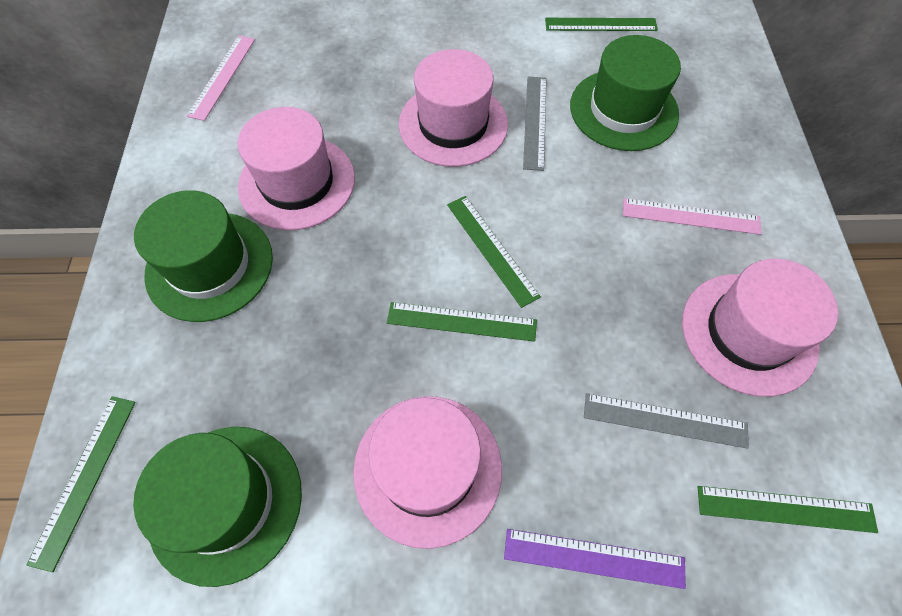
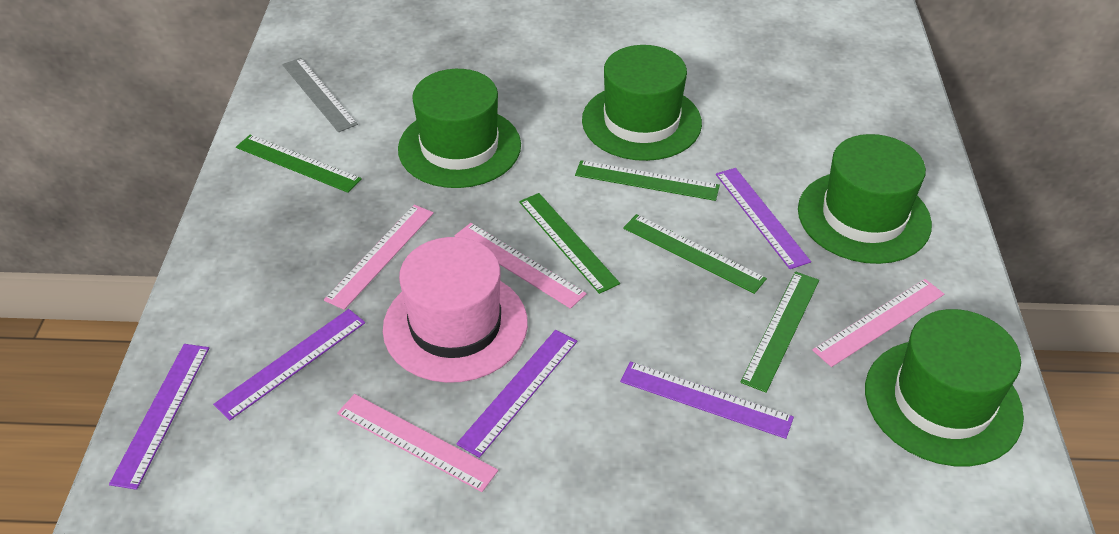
green hat: 3 -> 4
grey ruler: 2 -> 1
pink hat: 4 -> 1
pink ruler: 2 -> 4
purple ruler: 1 -> 5

